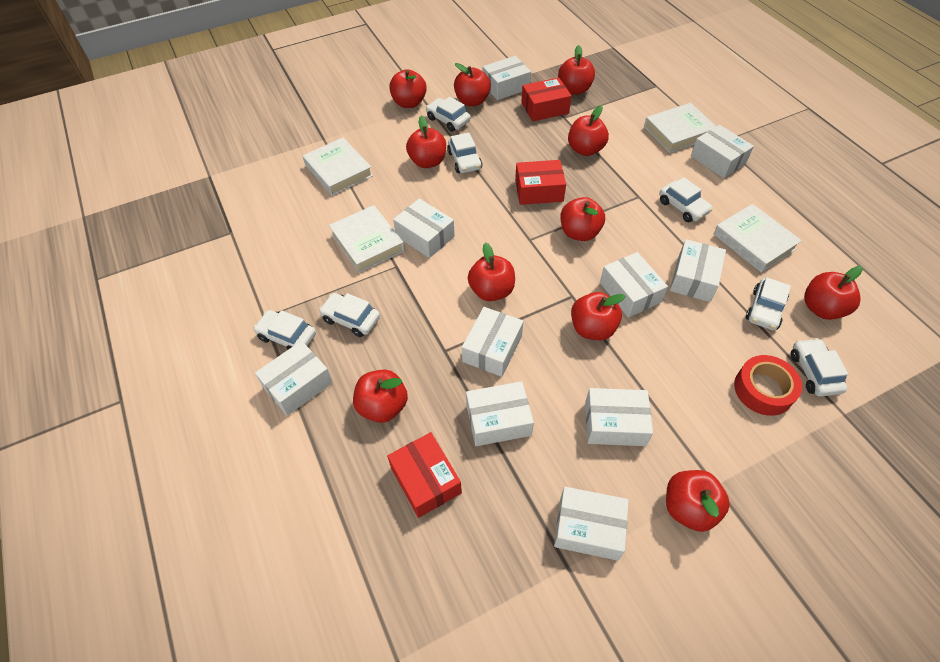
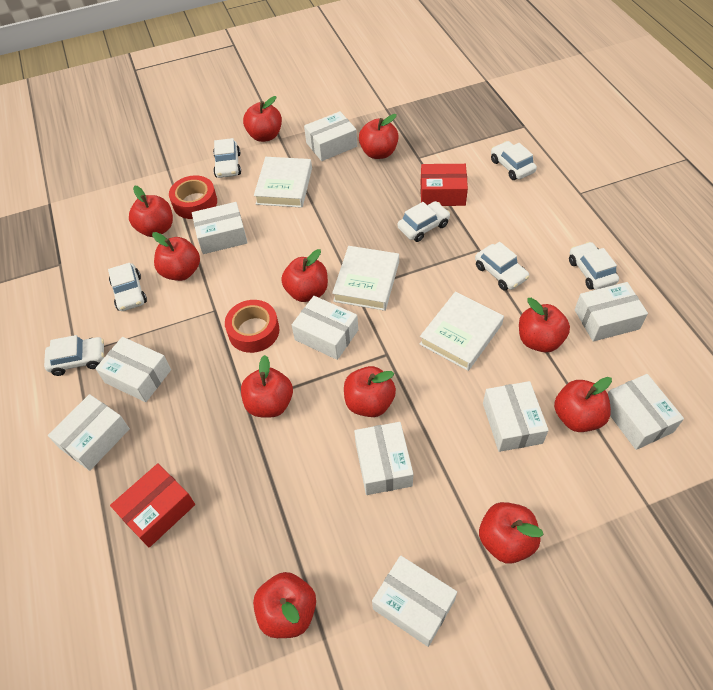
red box: 3 -> 2
red tape: 1 -> 2
white book: 4 -> 3

